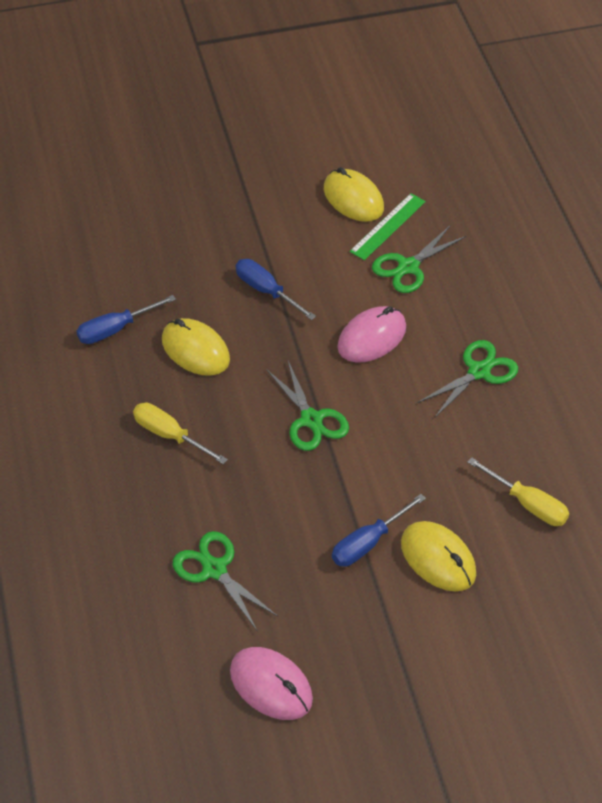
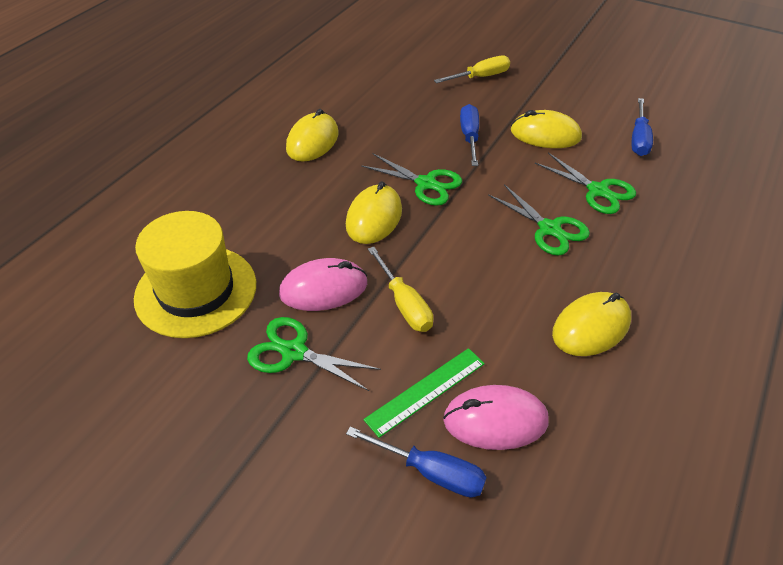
yellow hat: 0 -> 1
yellow mouse: 3 -> 4

